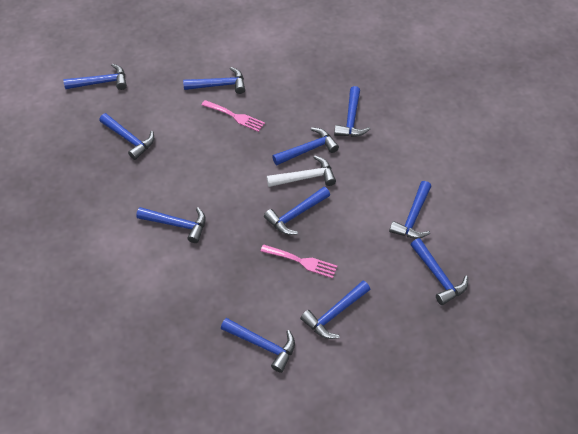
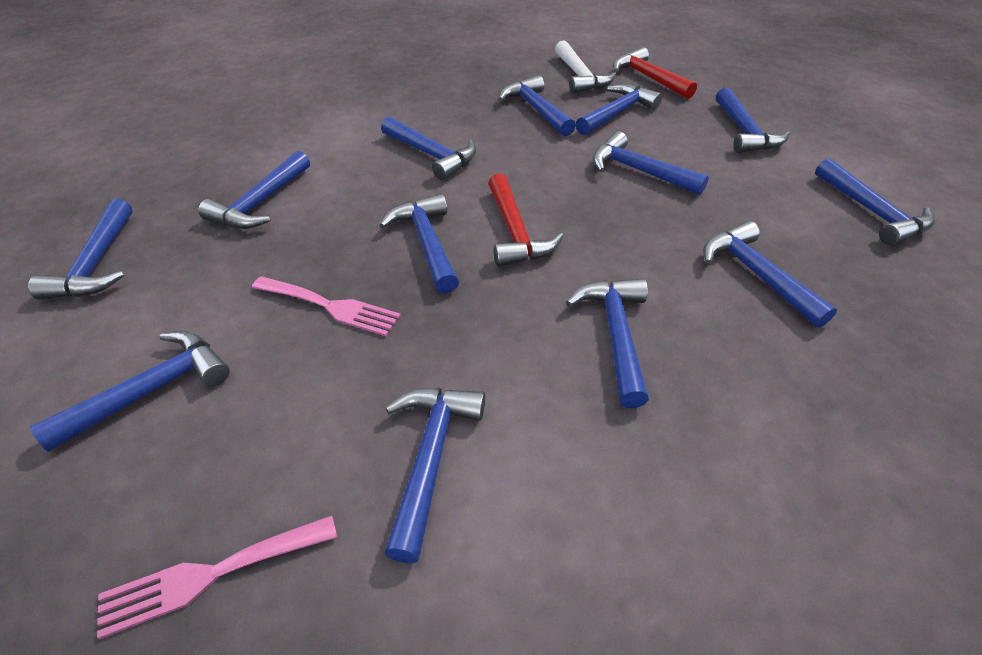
blue hammer: 11 -> 13
red hammer: 0 -> 2

